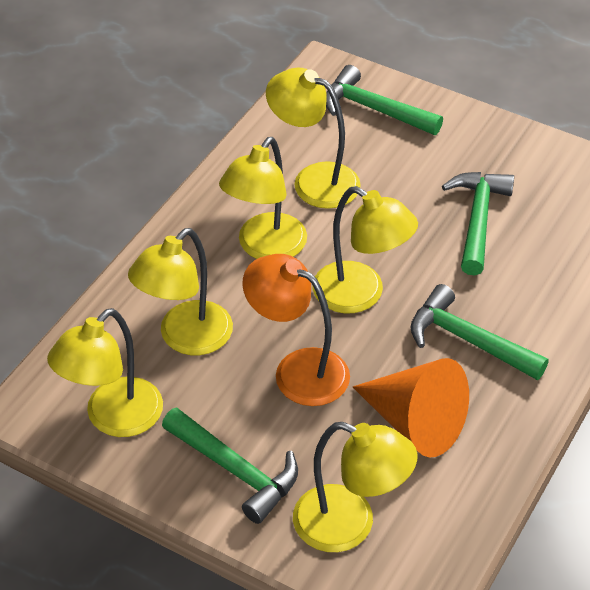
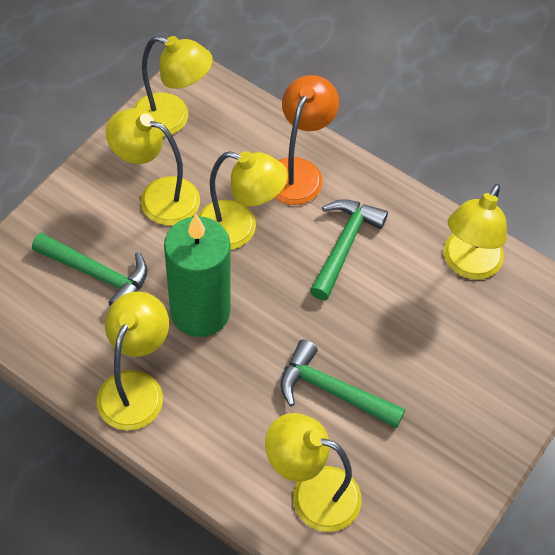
green candle: 0 -> 1
green hammer: 4 -> 3
orange cone: 1 -> 0

